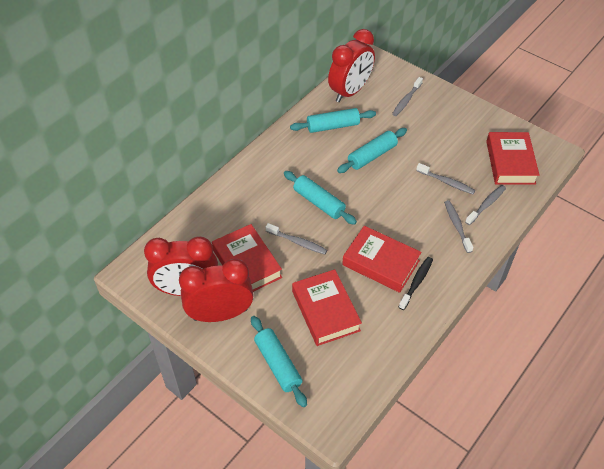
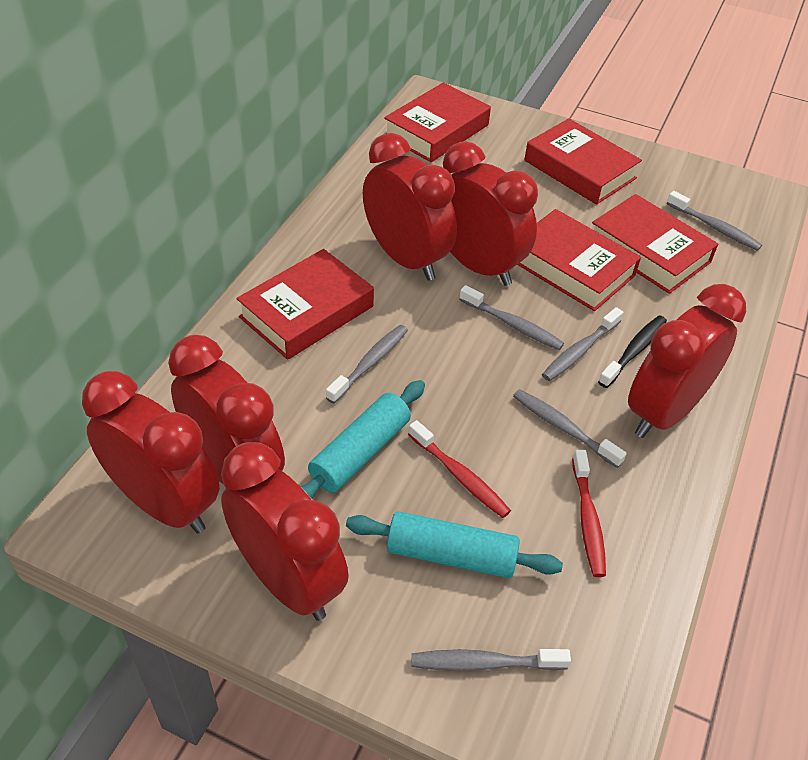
grey toothbrush: 5 -> 6
red book: 4 -> 5
red clock: 3 -> 6
red toothbrush: 0 -> 2
turquoise rolling pin: 4 -> 2

